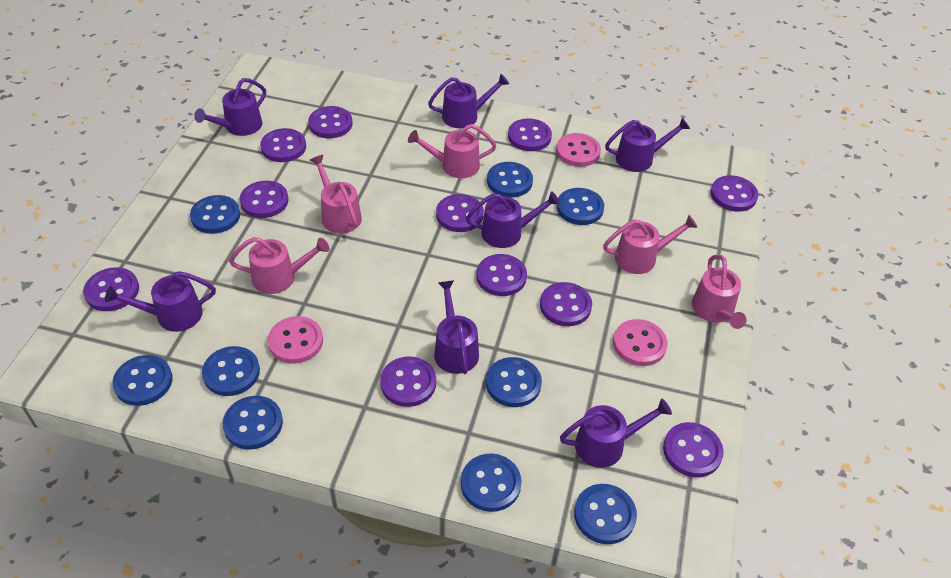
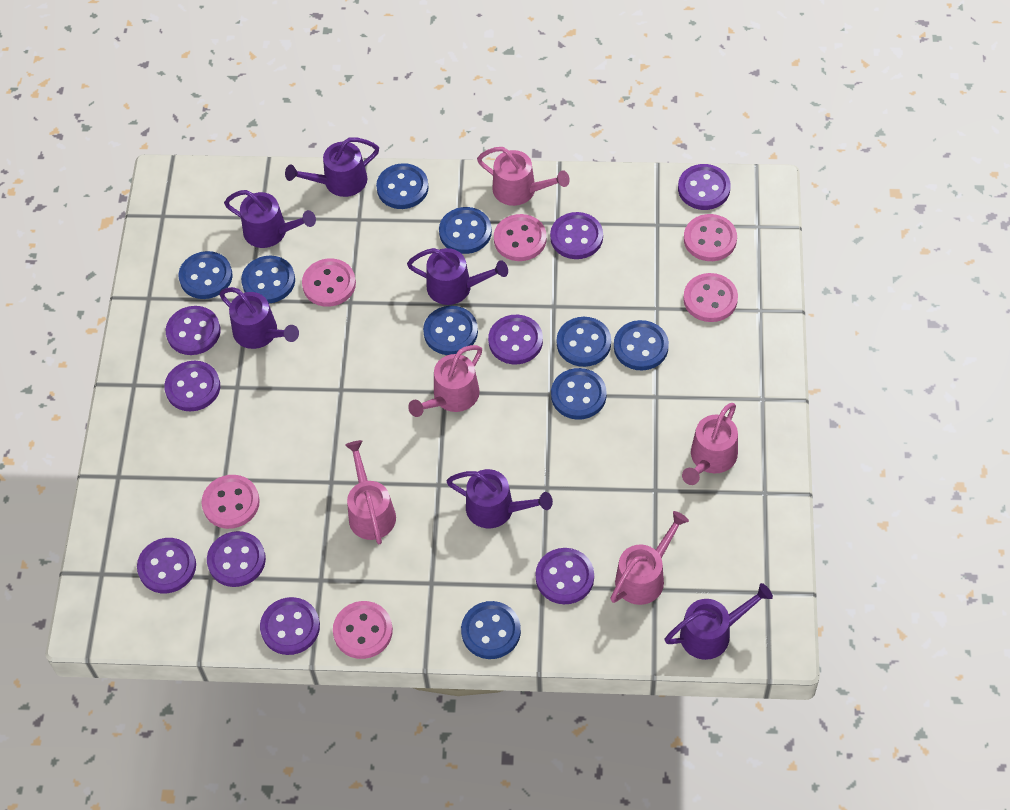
pink button: 3 -> 6
purple button: 11 -> 9
purple watering can: 7 -> 6

